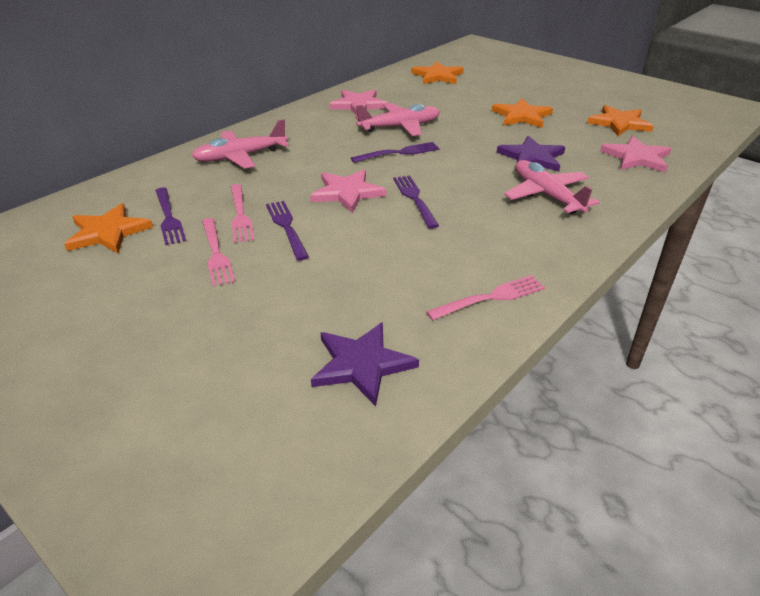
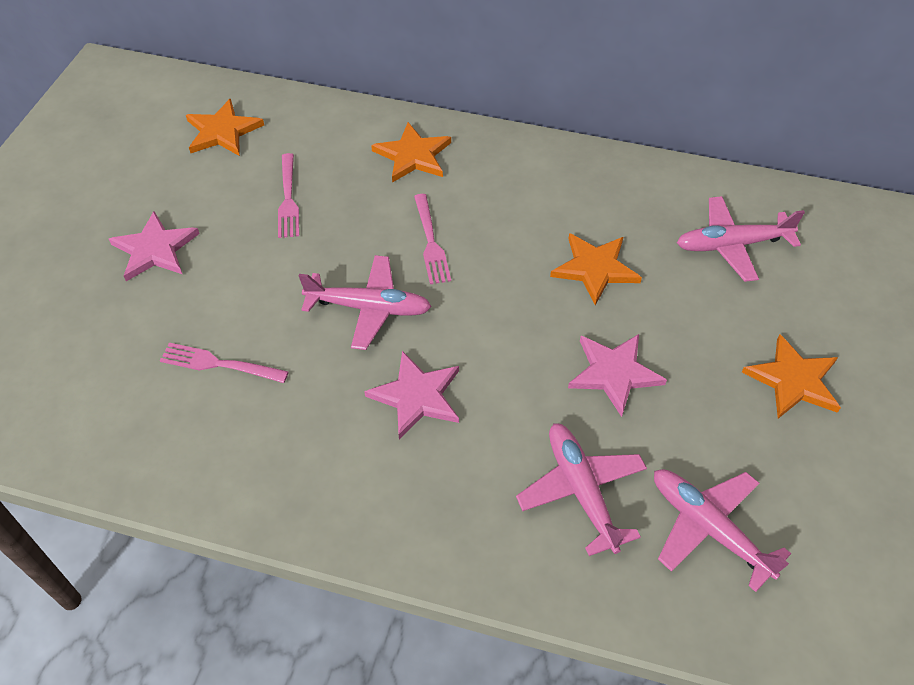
pink plane: 3 -> 4
purple fork: 4 -> 0
purple star: 2 -> 0

